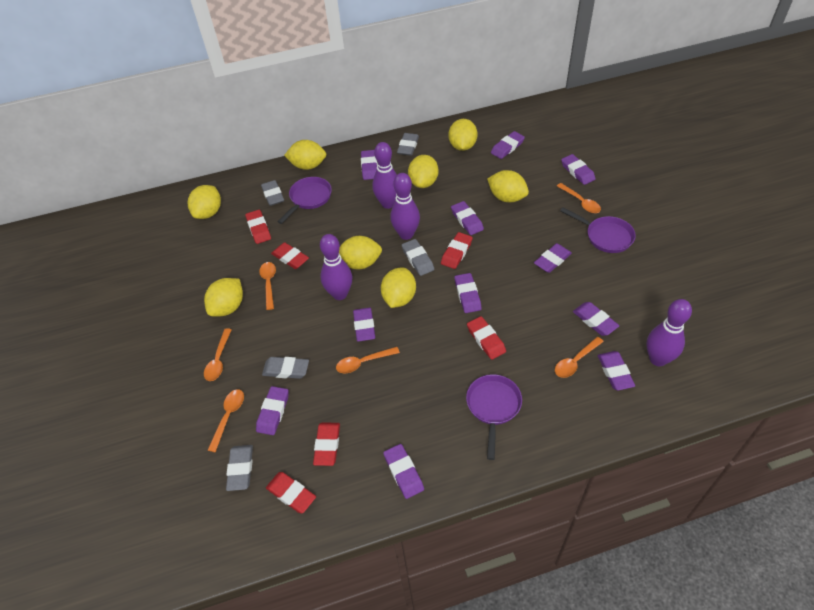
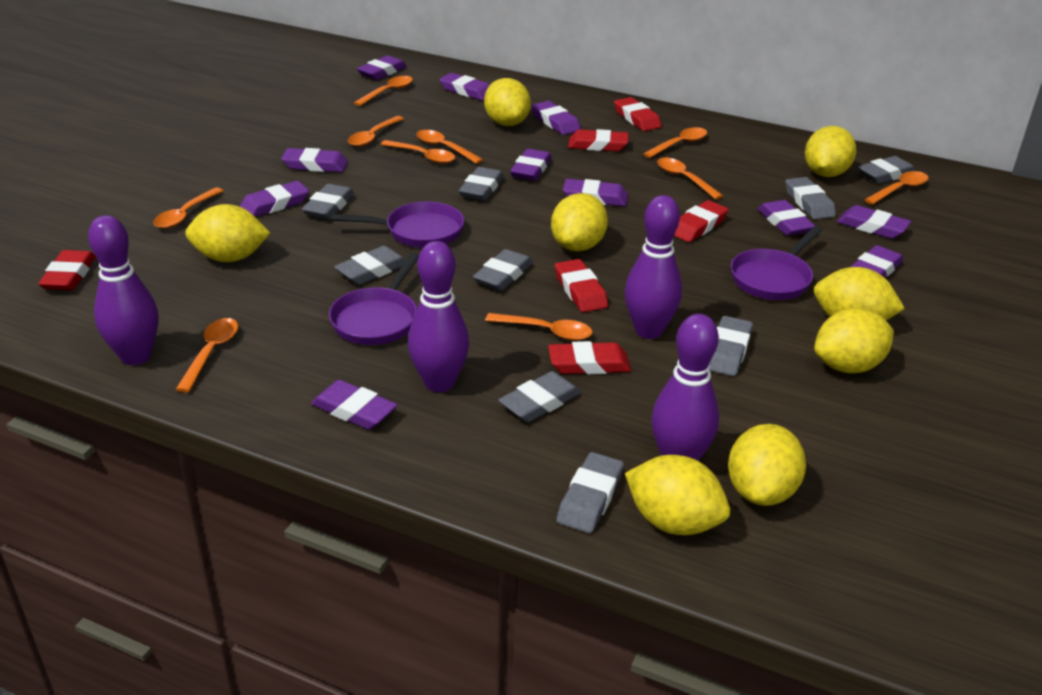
grey eraser: 5 -> 9
orange spoon: 6 -> 10

